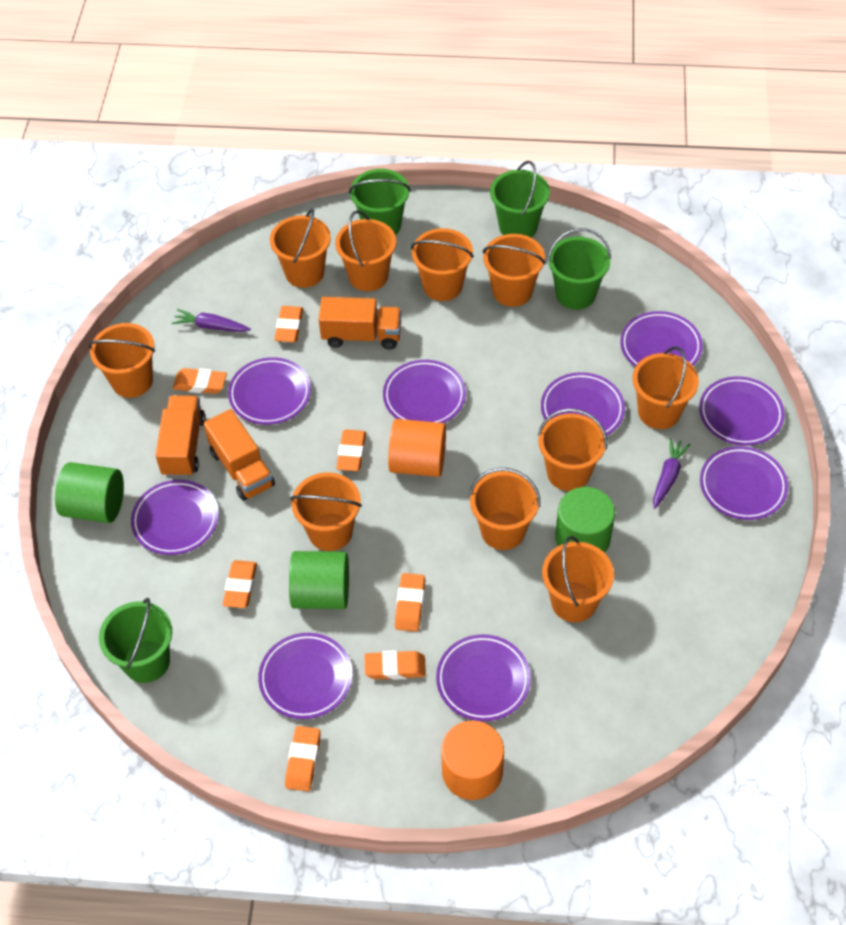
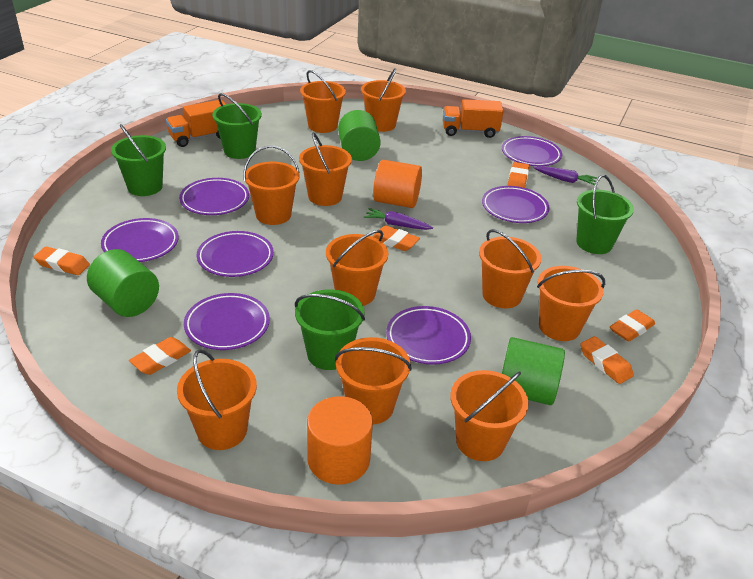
orange eraser: 7 -> 6
orange truck: 3 -> 2
purple plate: 9 -> 7

